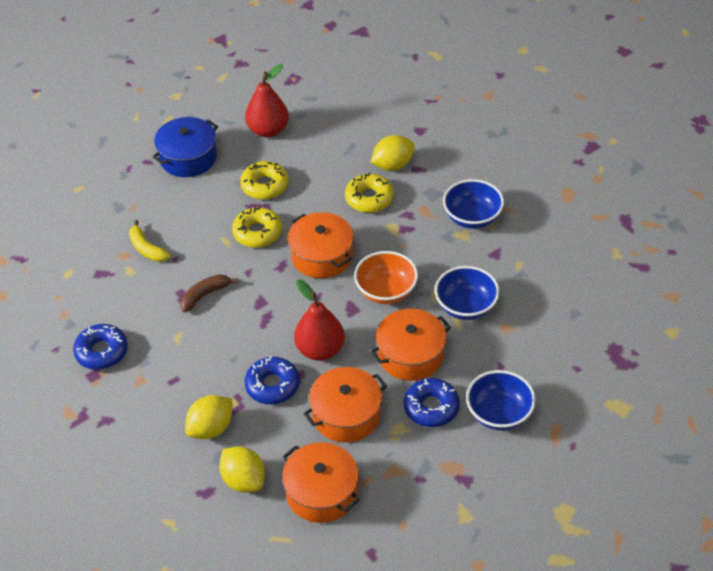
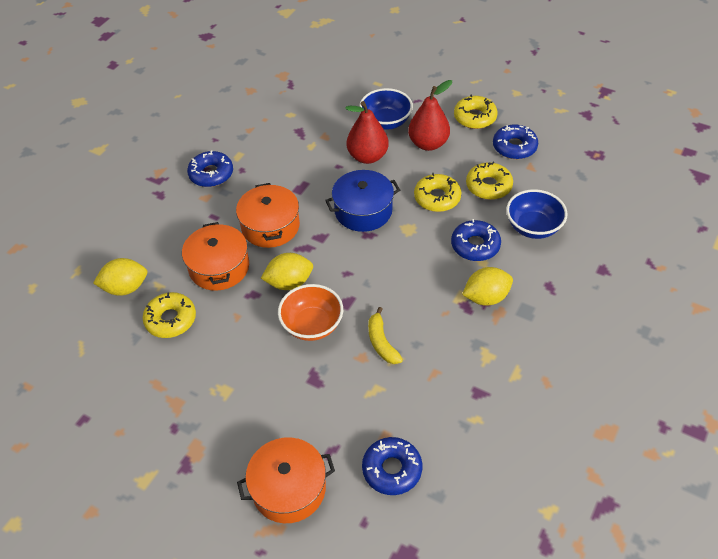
blue bowl: 3 -> 2
blue donut: 3 -> 4
brown banana: 1 -> 0
orange pot: 4 -> 3
yellow donut: 3 -> 4

